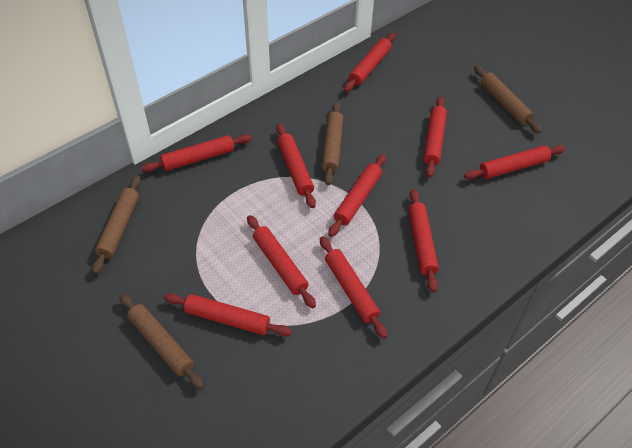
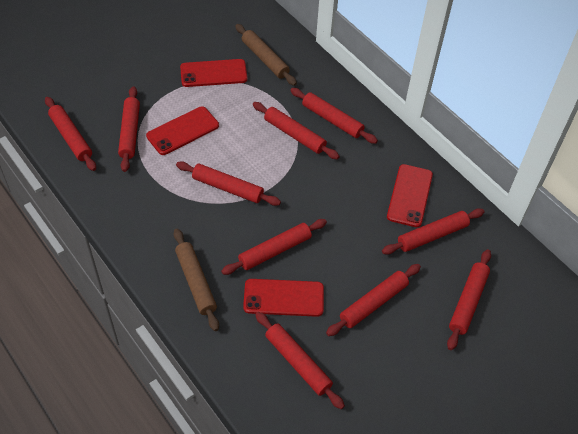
brown rolling pin: 4 -> 2
red phone: 0 -> 4

